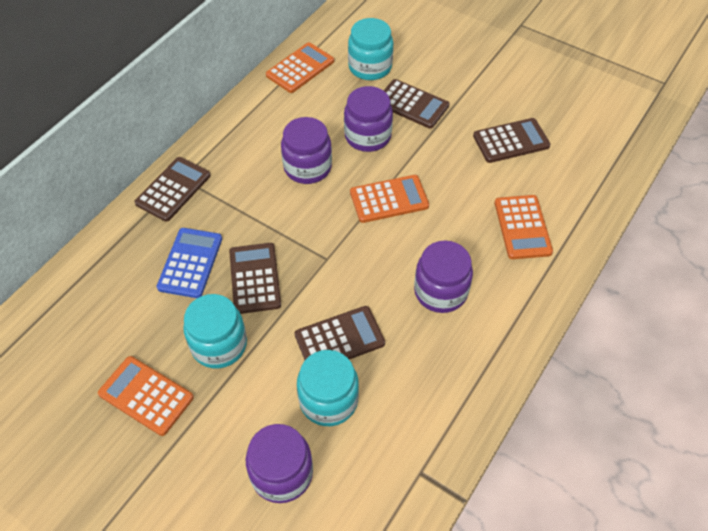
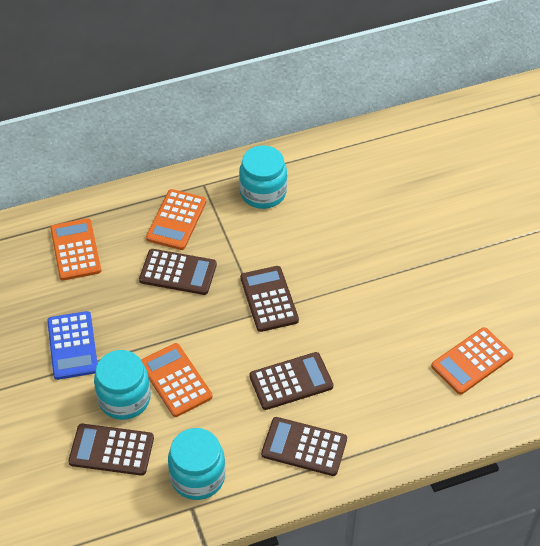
purple jar: 4 -> 0

